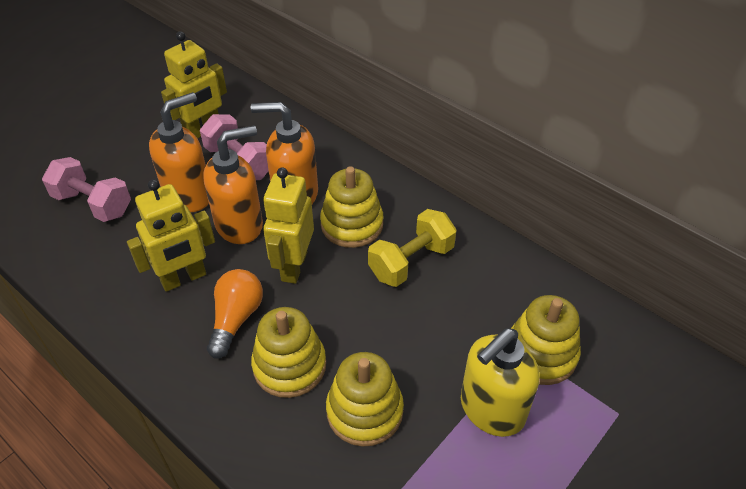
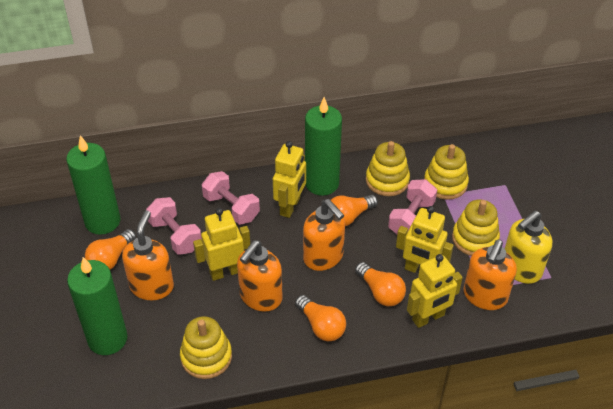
green candle: 0 -> 3
orange light bulb: 1 -> 4
orange soap dispenser: 3 -> 4
pink dumbbell: 2 -> 3
yellow dumbbell: 1 -> 0
yellow robot: 3 -> 4

